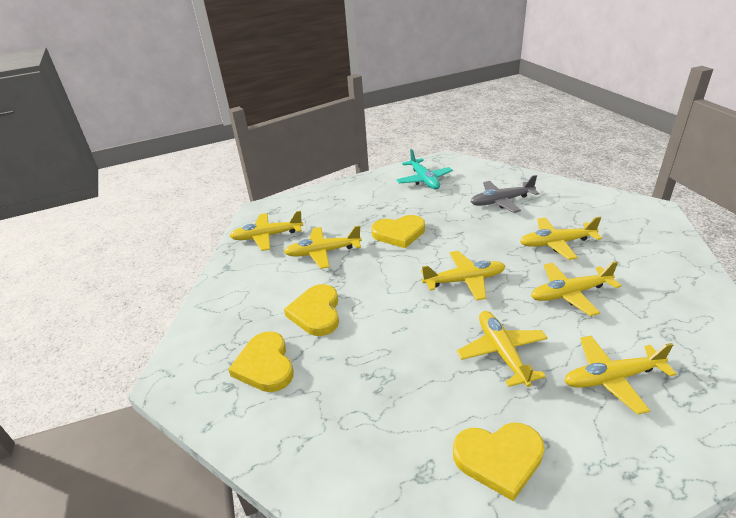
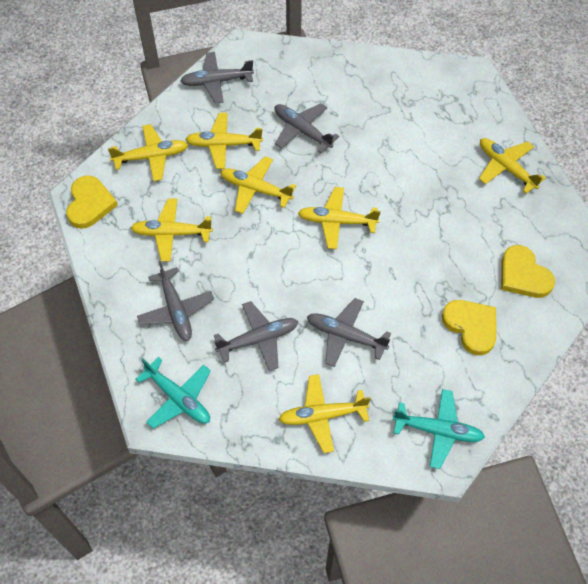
grey plane: 1 -> 5
turquoise plane: 1 -> 2
yellow heart: 4 -> 3

